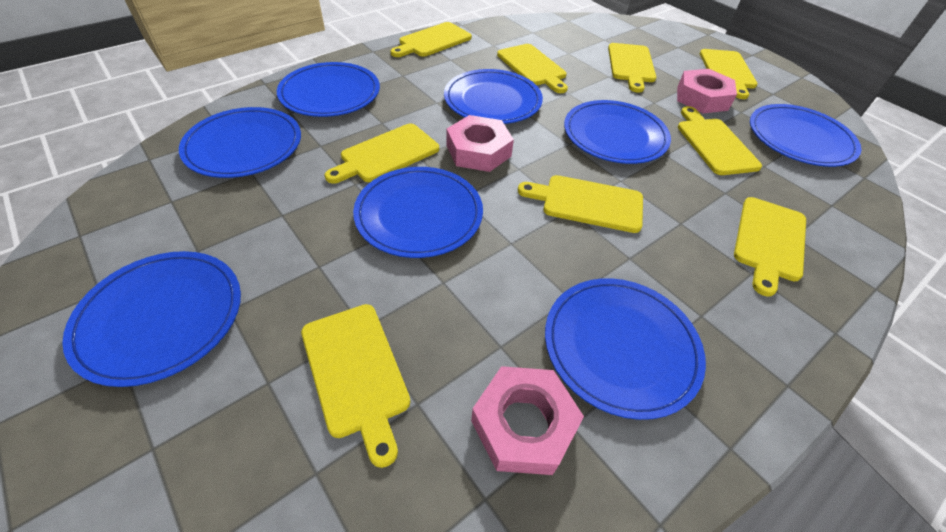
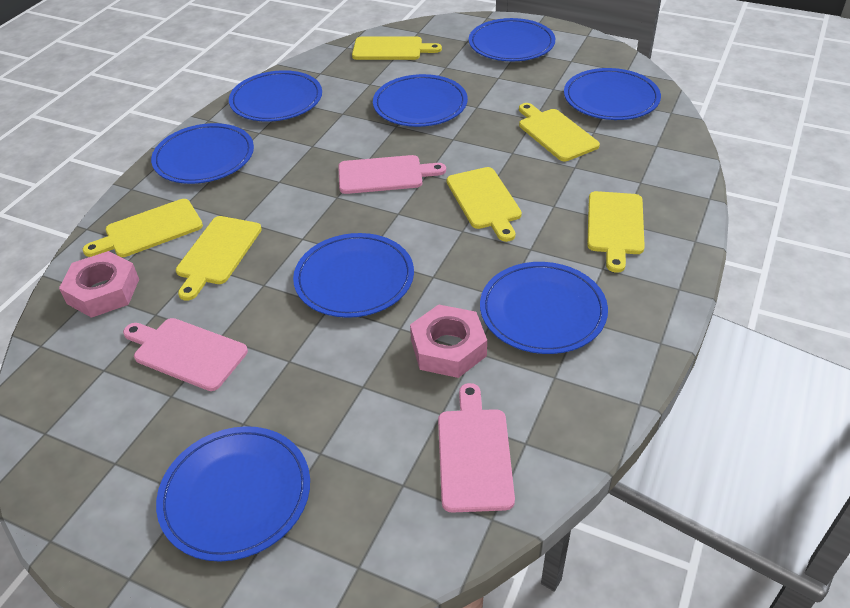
pink cutting board: 0 -> 3
pink nut: 3 -> 2
yellow cutting board: 9 -> 6

